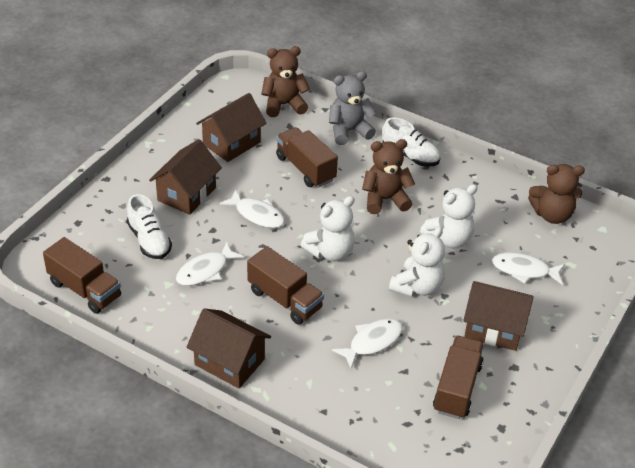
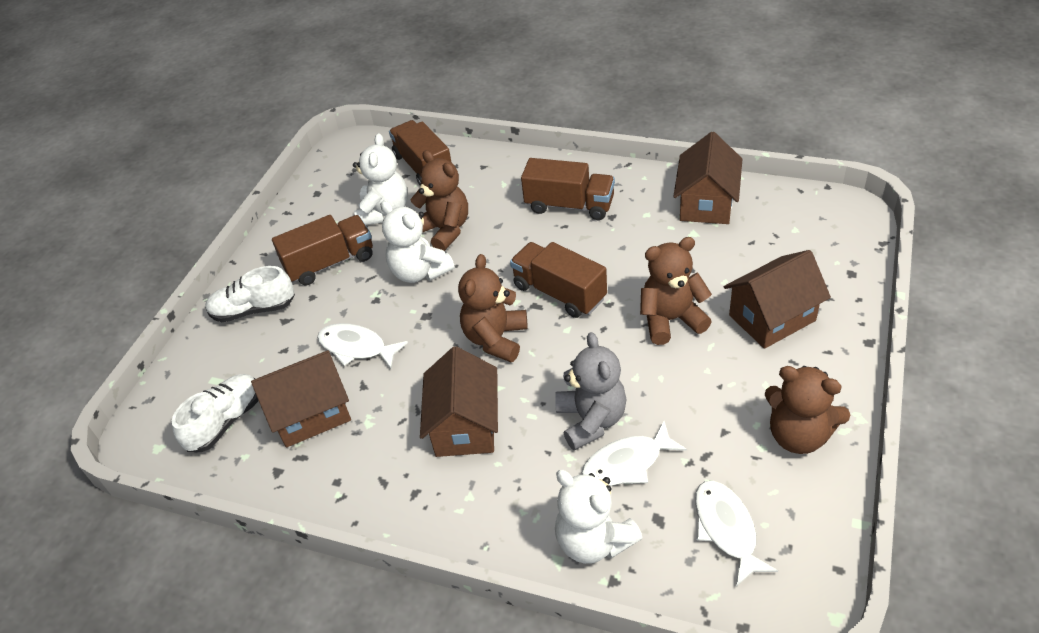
brown teddy bear: 3 -> 4
white fish: 4 -> 3

